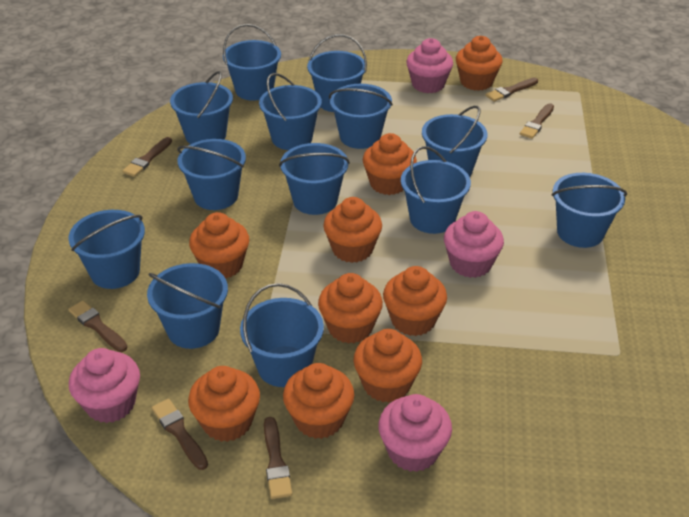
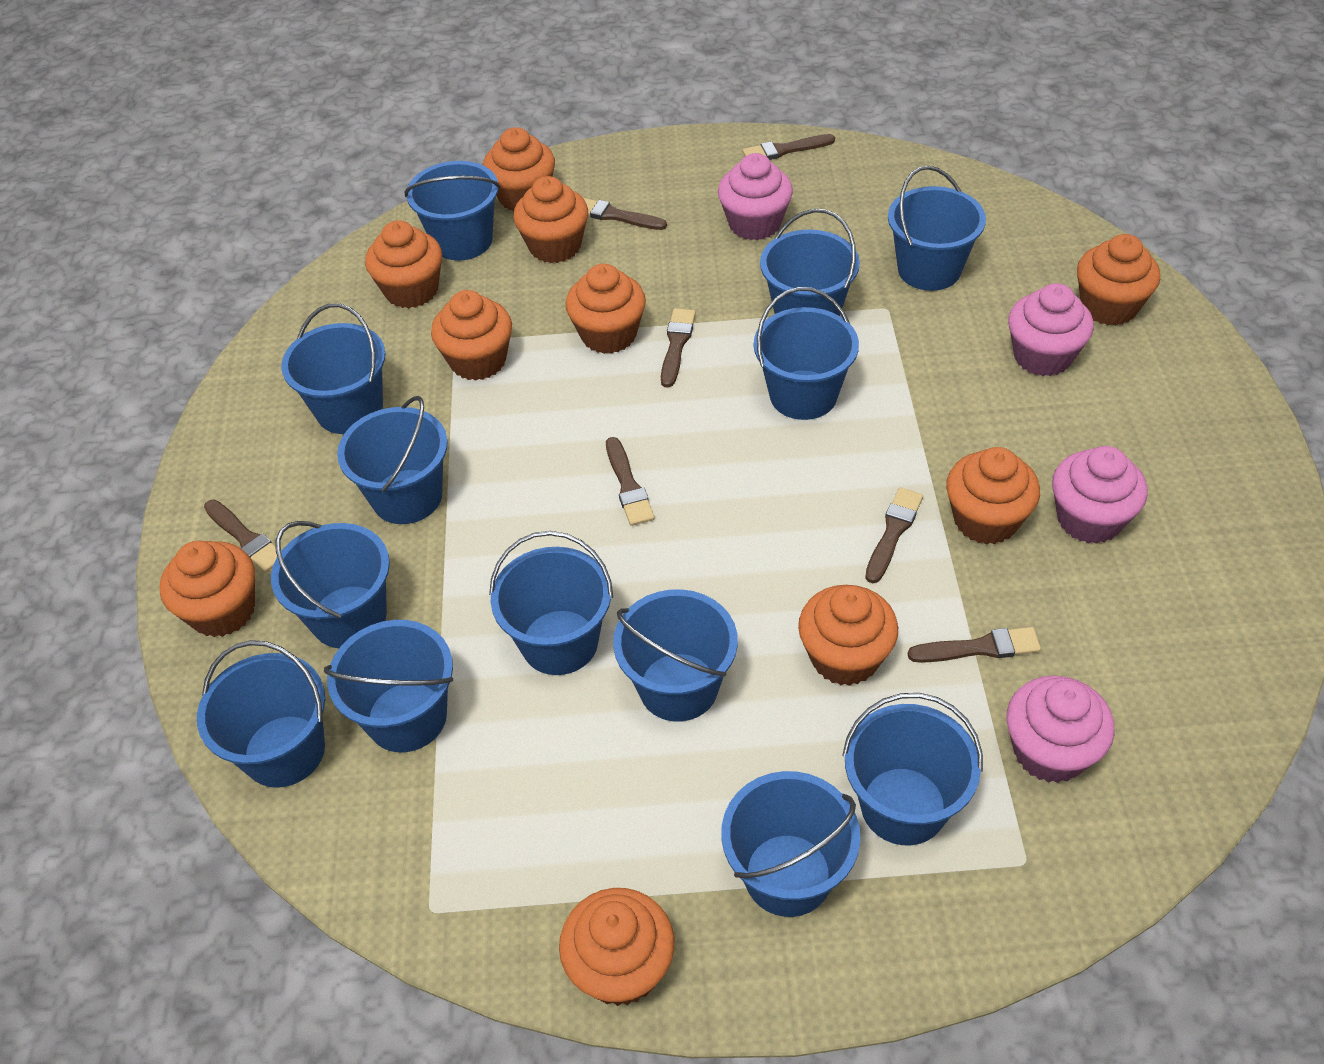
brown brush: 6 -> 7
orange cupcake: 9 -> 10

